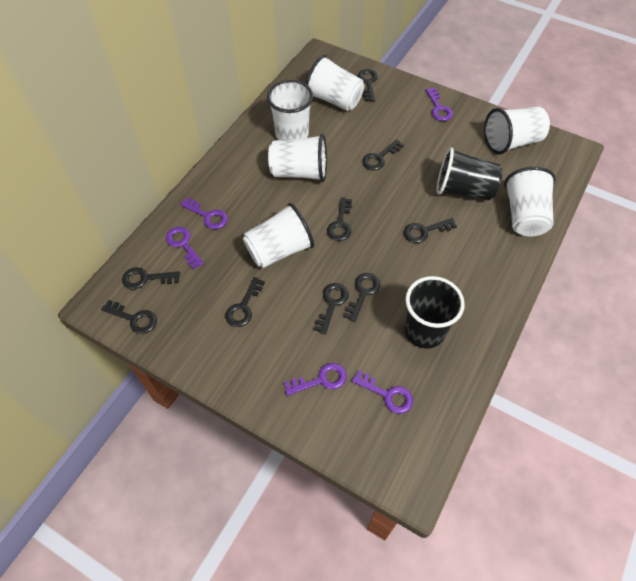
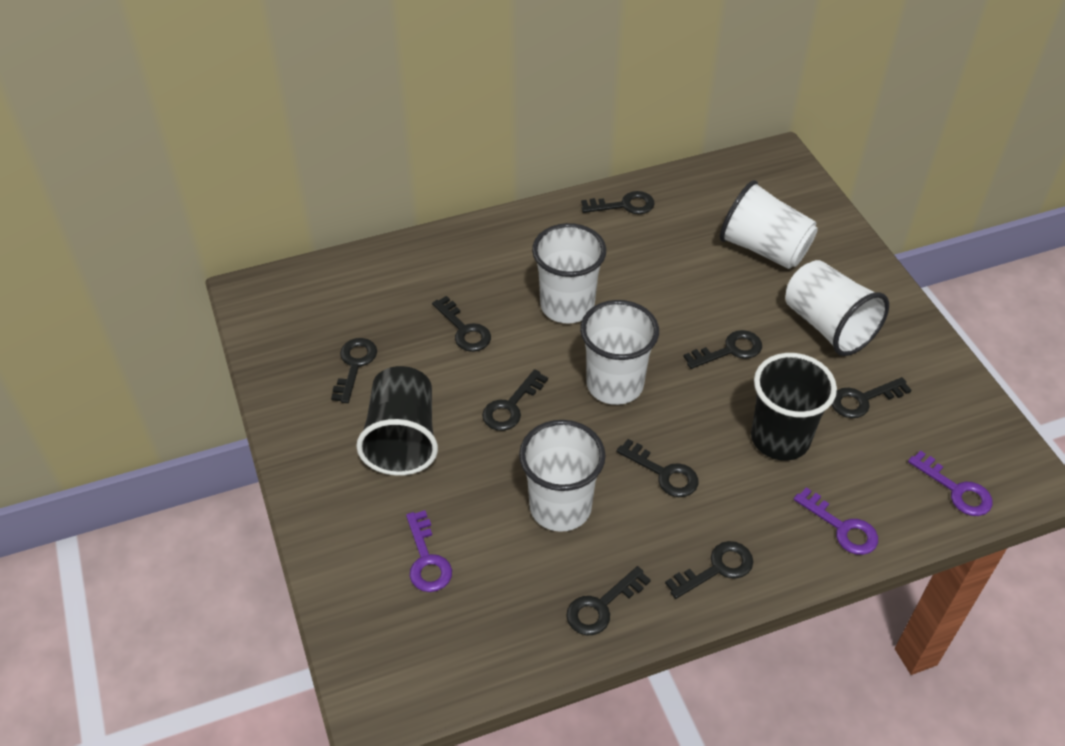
purple key: 5 -> 3
white cup: 6 -> 5

